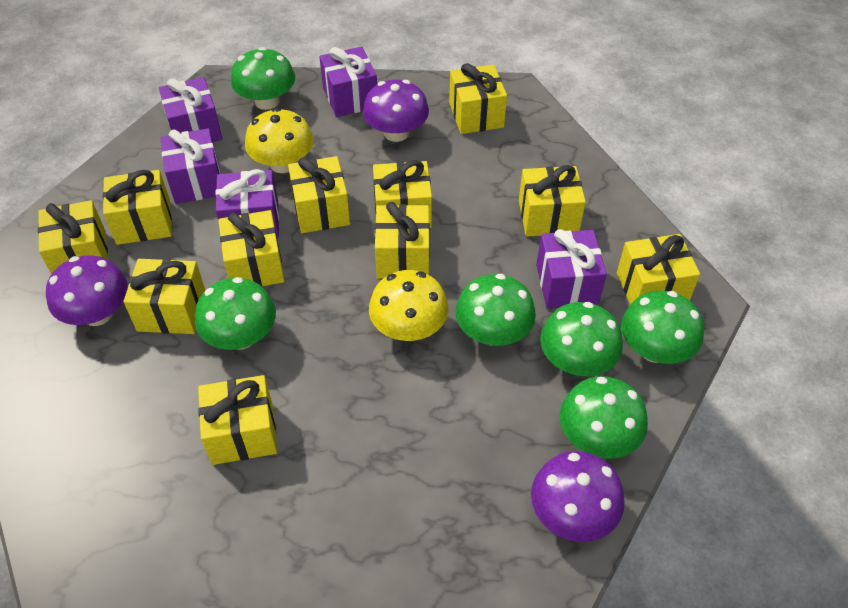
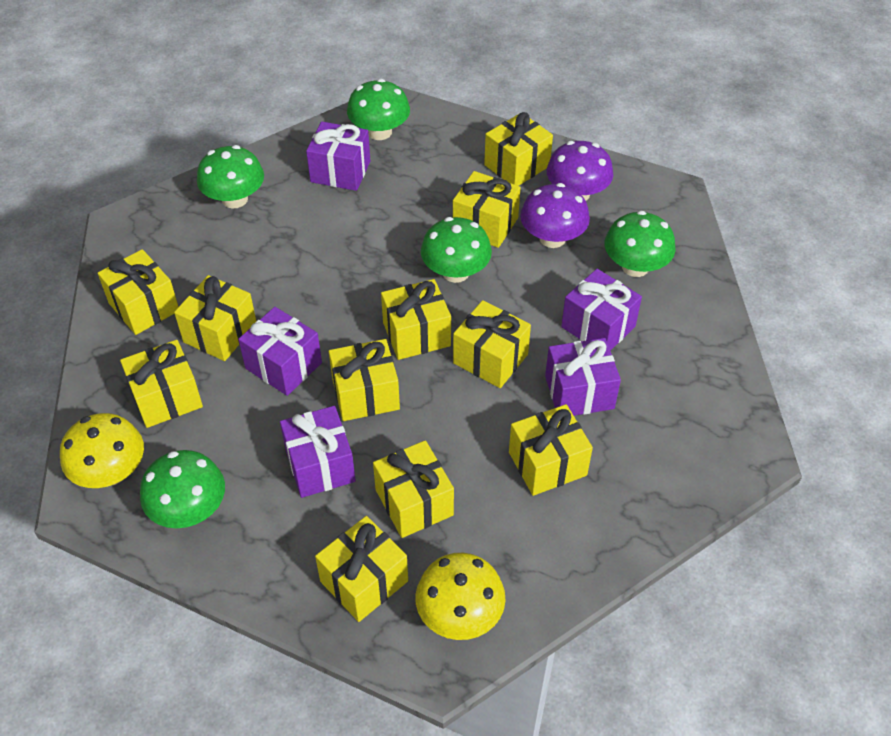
green mushroom: 6 -> 5
purple mushroom: 3 -> 2

